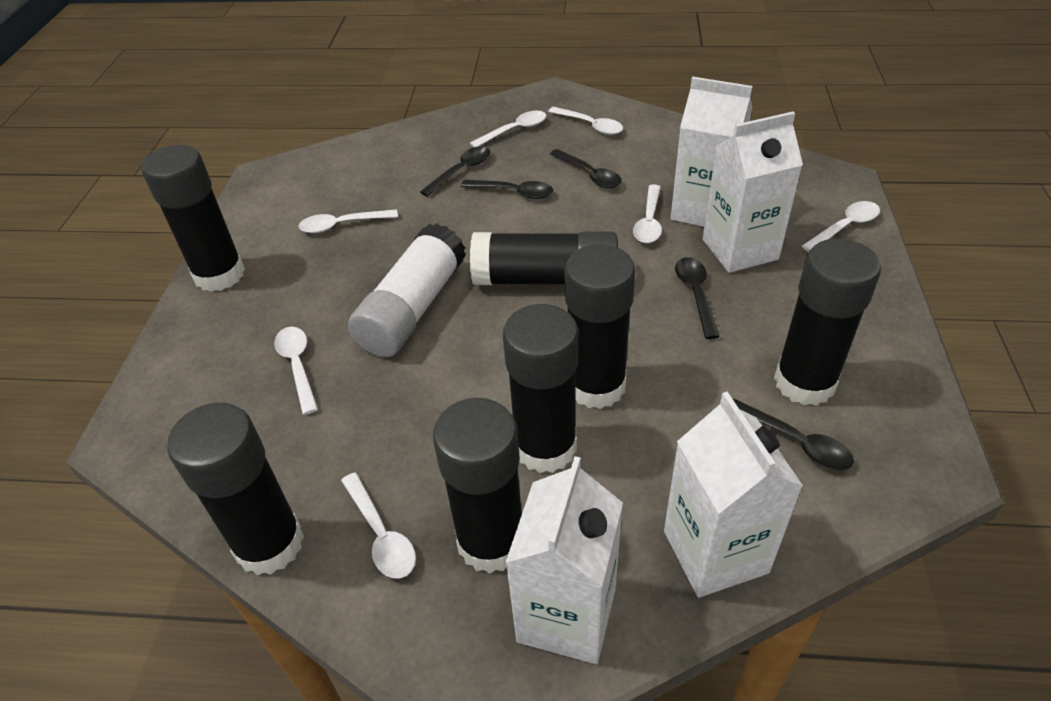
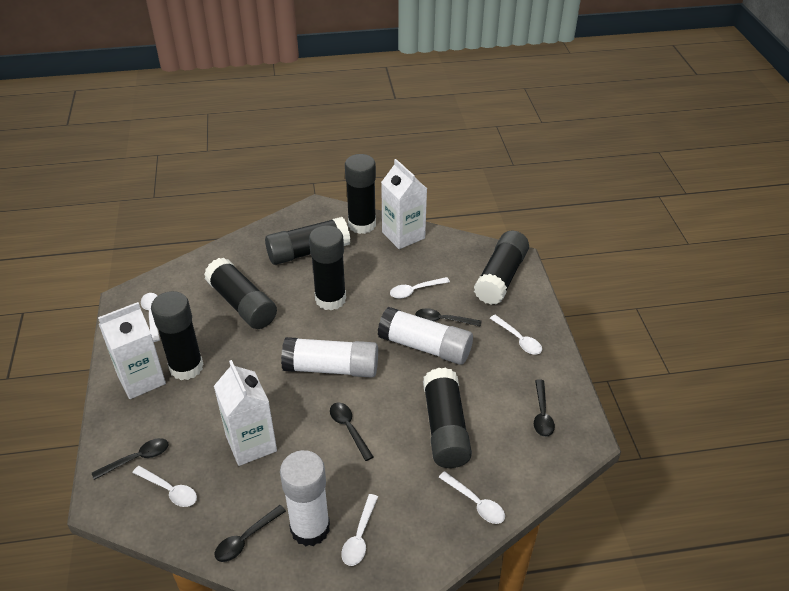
white carton: 4 -> 3
white glue stick: 1 -> 3
white spoon: 7 -> 6

